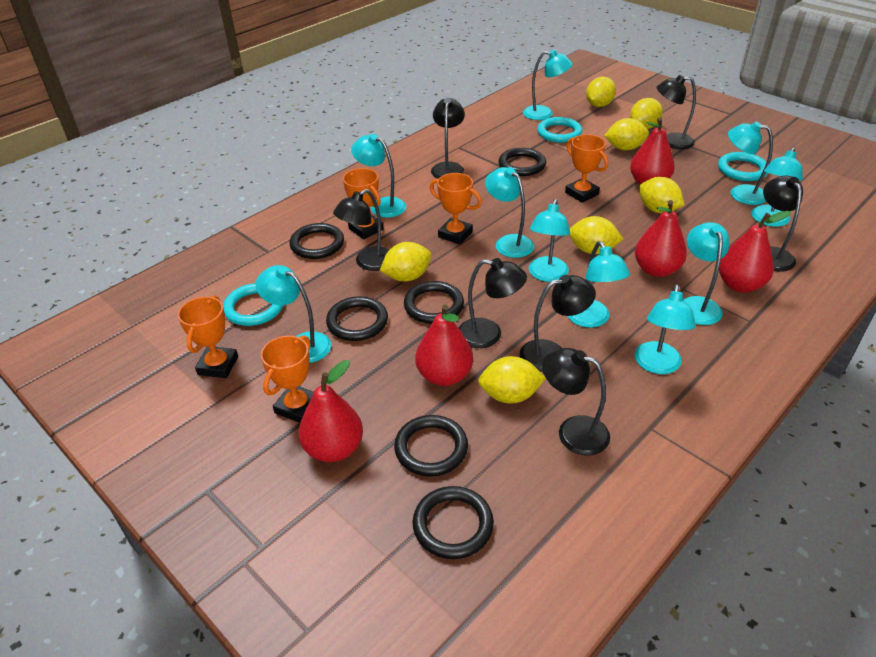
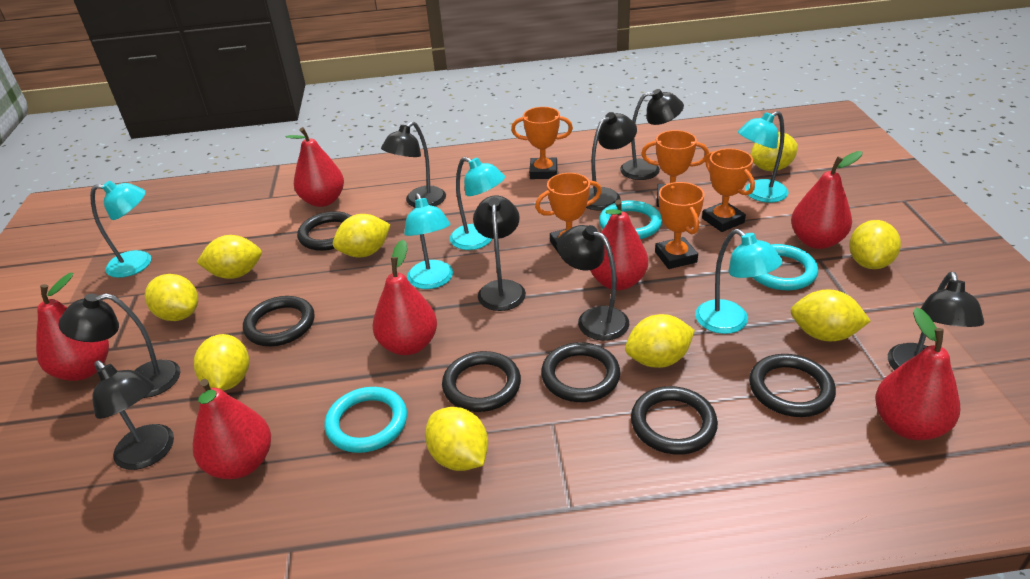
black lamp: 7 -> 8
red pear: 5 -> 7
turquoise lamp: 10 -> 5
yellow lemon: 7 -> 9

